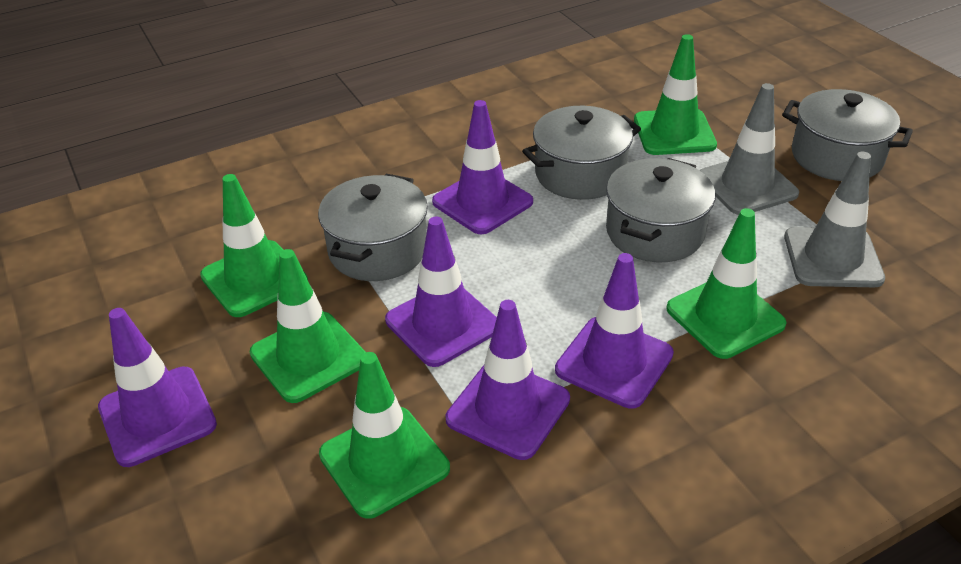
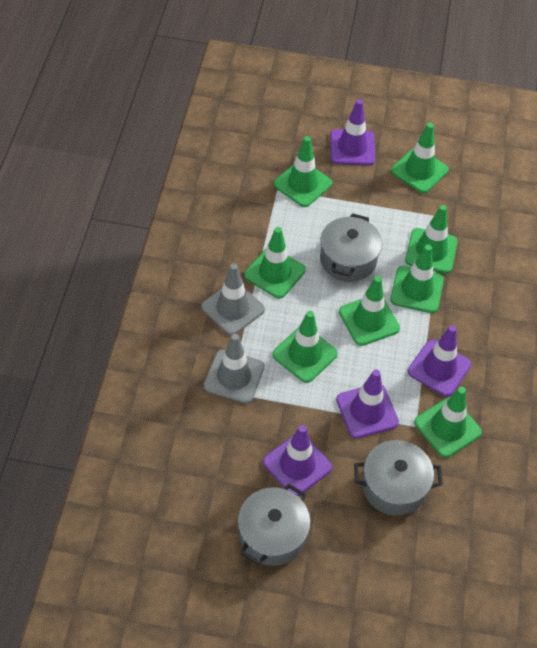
green traffic cone: 5 -> 8
grey pot: 4 -> 3
purple traffic cone: 5 -> 4

